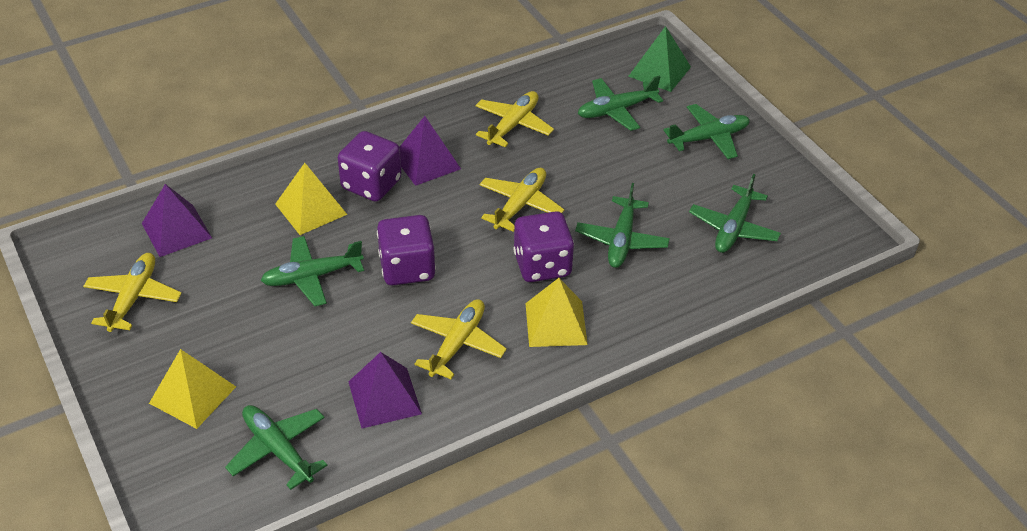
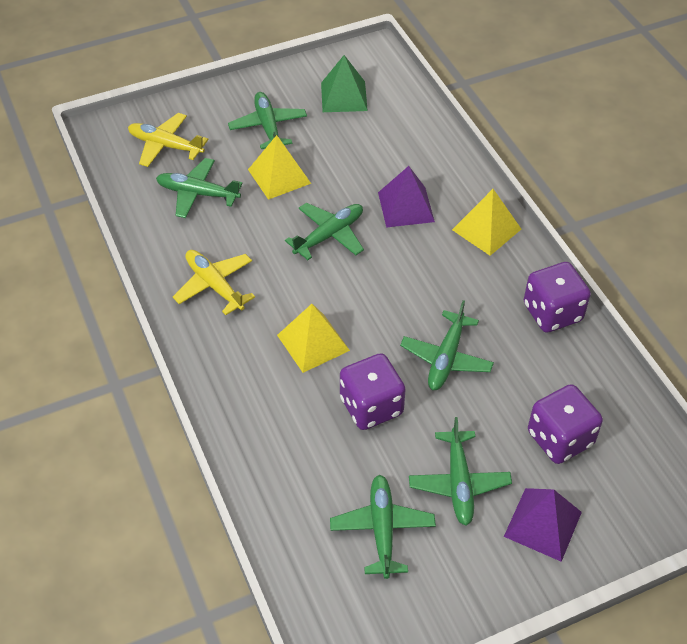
purple pyramid: 3 -> 2
yellow plane: 4 -> 2

